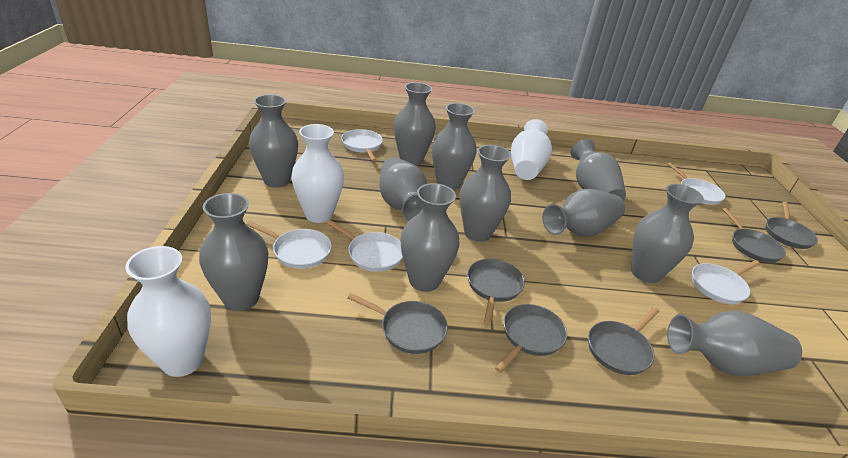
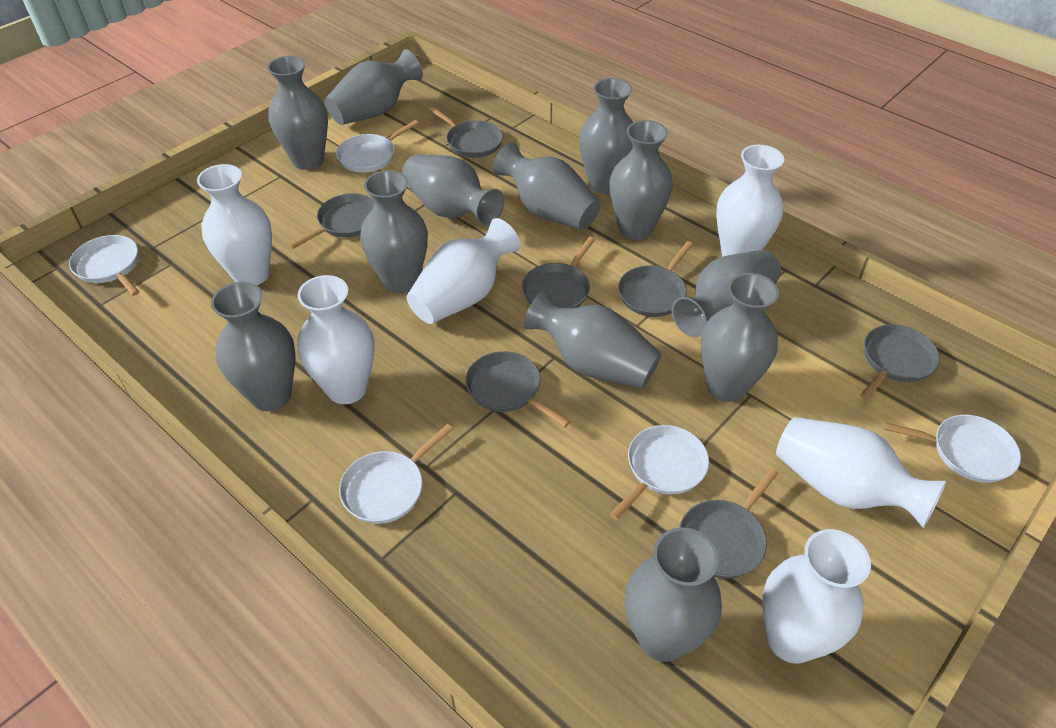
grey pan: 6 -> 7
grey vase: 11 -> 12
white vase: 3 -> 6

